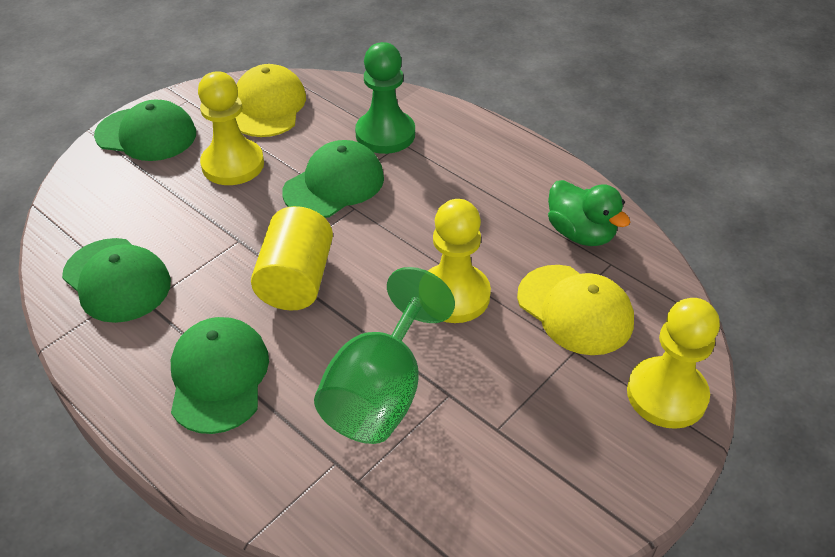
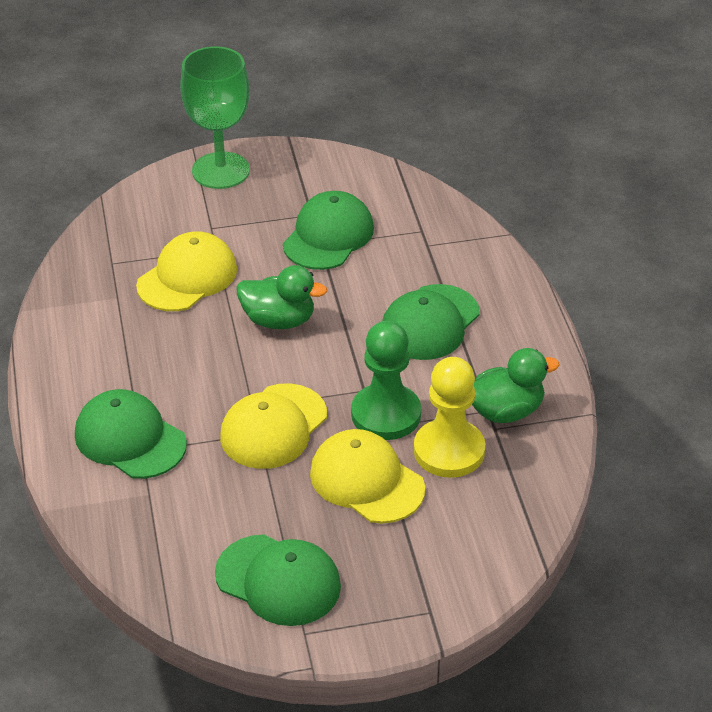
green duck: 1 -> 2
yellow cap: 2 -> 3
yellow cylinder: 1 -> 0
yellow pawn: 3 -> 1

